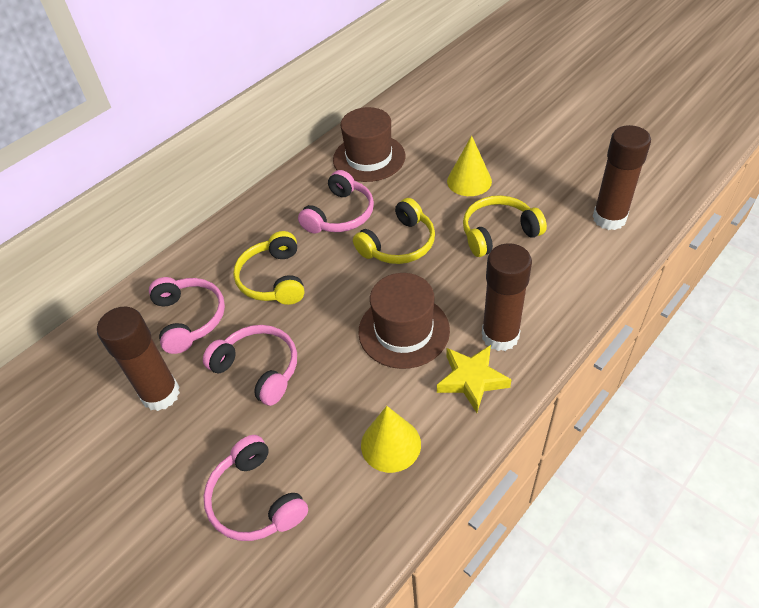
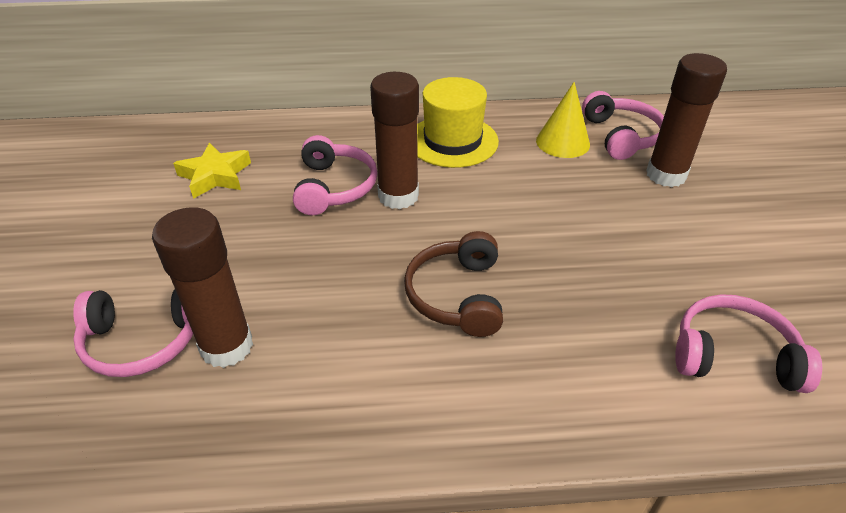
brown hat: 2 -> 0
brown headphones: 0 -> 1
yellow cone: 2 -> 1
yellow hat: 0 -> 1
yellow headphones: 3 -> 0

